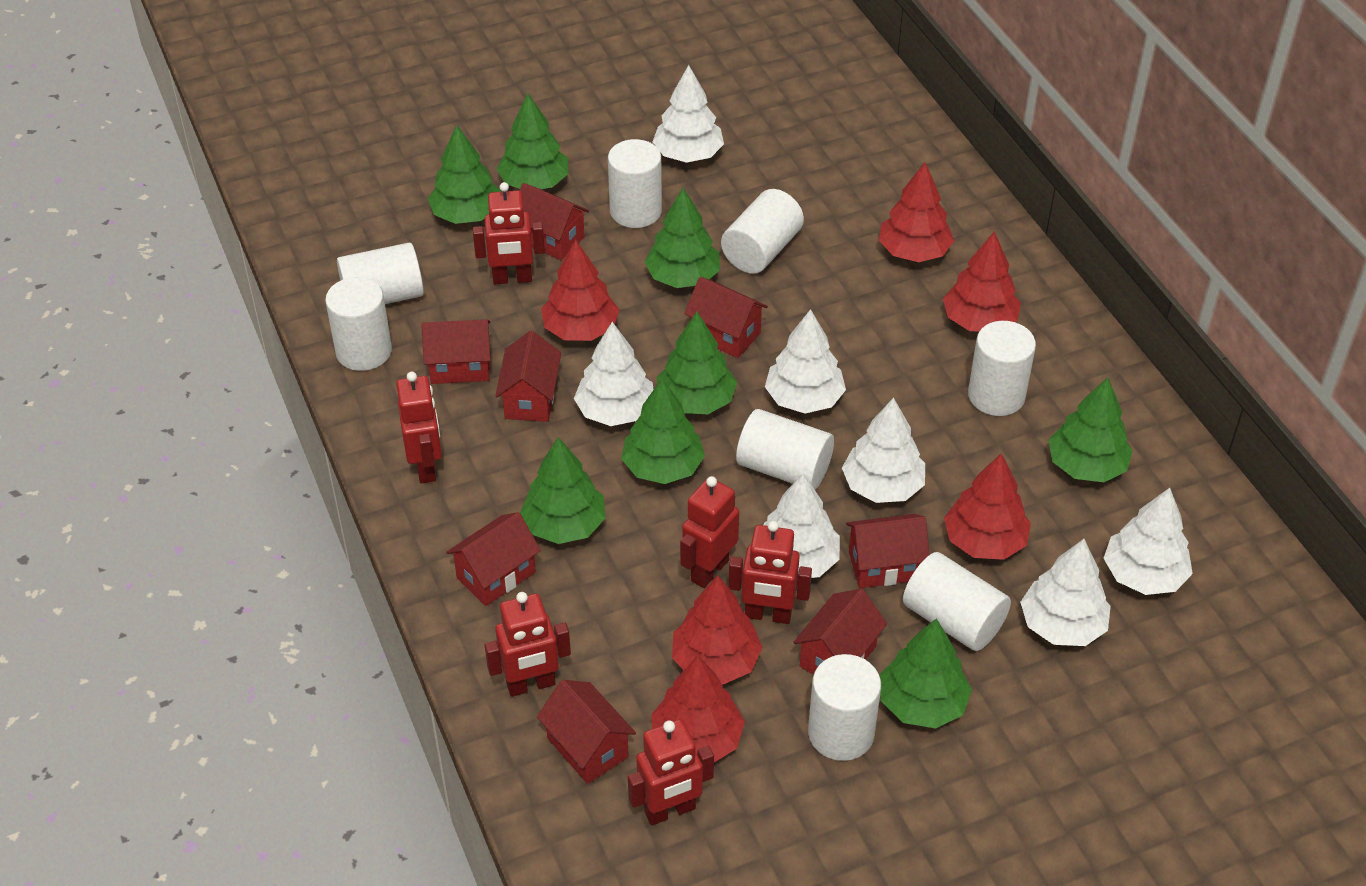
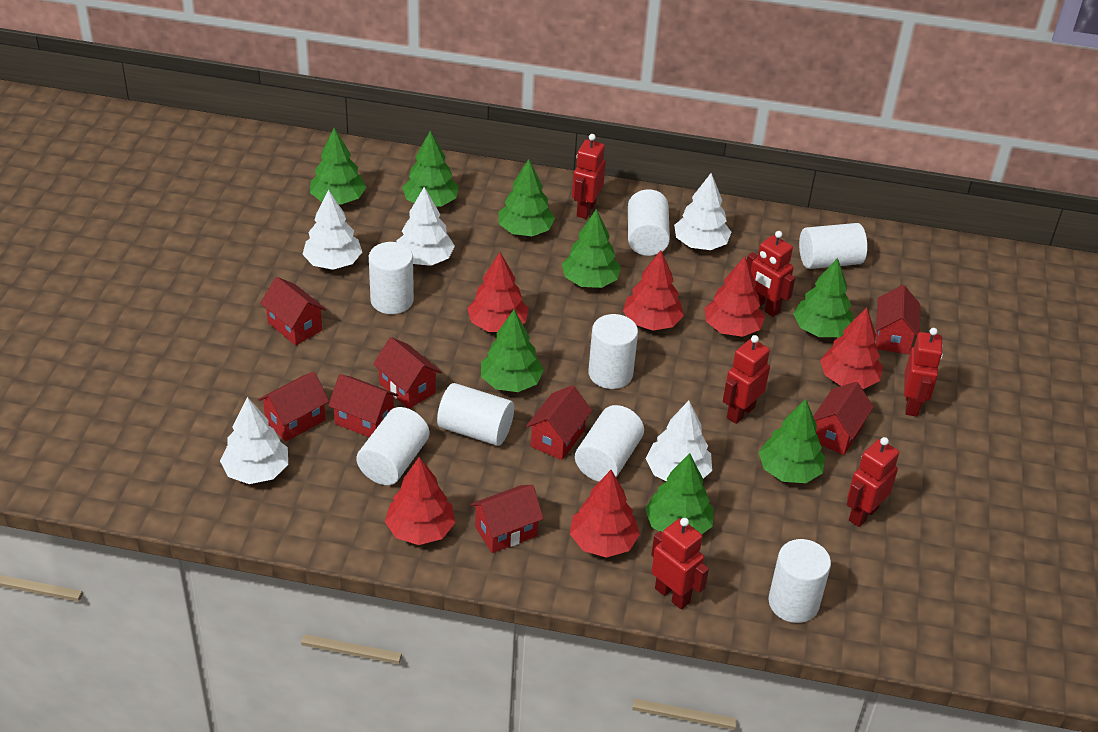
white tree: 7 -> 5

